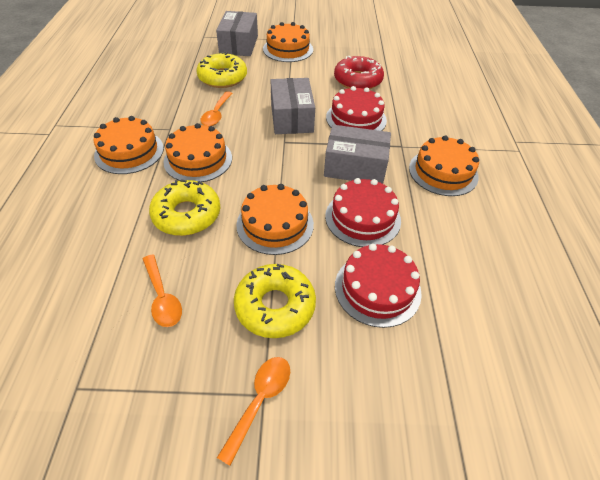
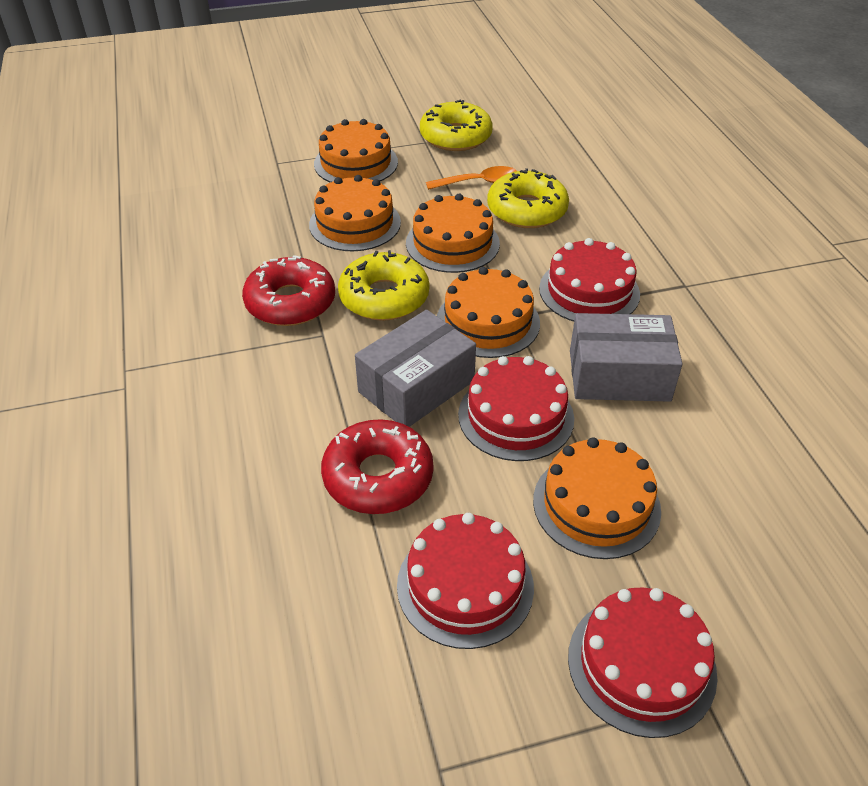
grey box: 3 -> 2
orange spoon: 3 -> 1
red cake: 3 -> 4
red donut: 1 -> 2

